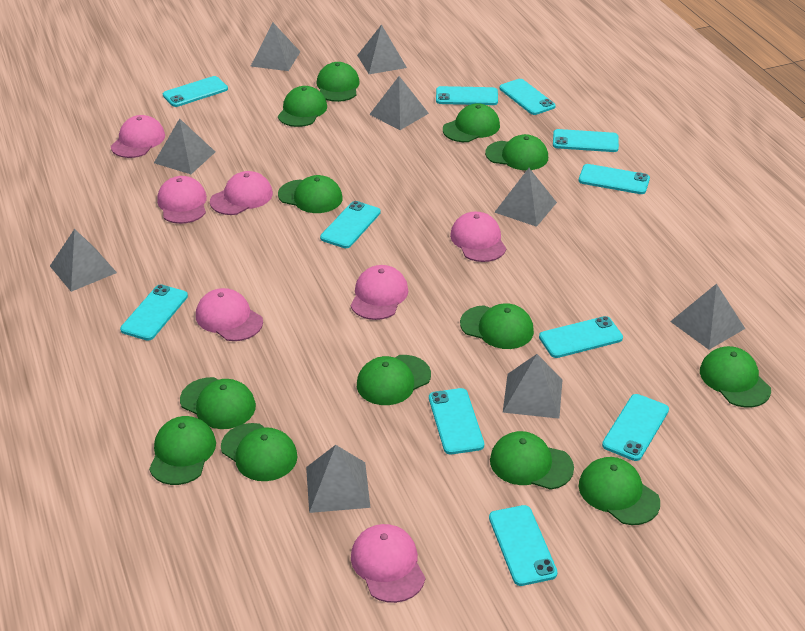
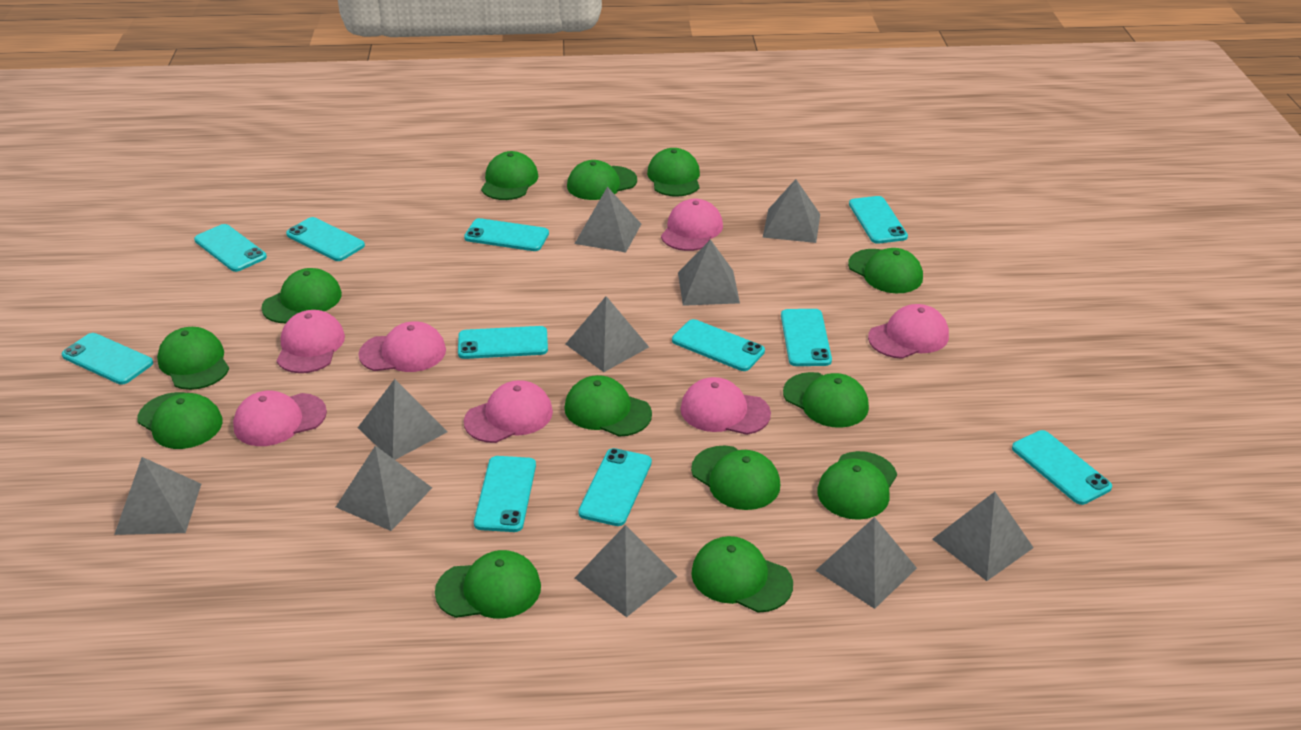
grey pyramid: 9 -> 10

